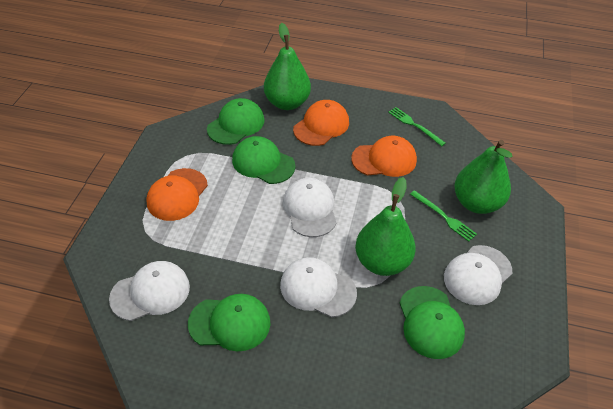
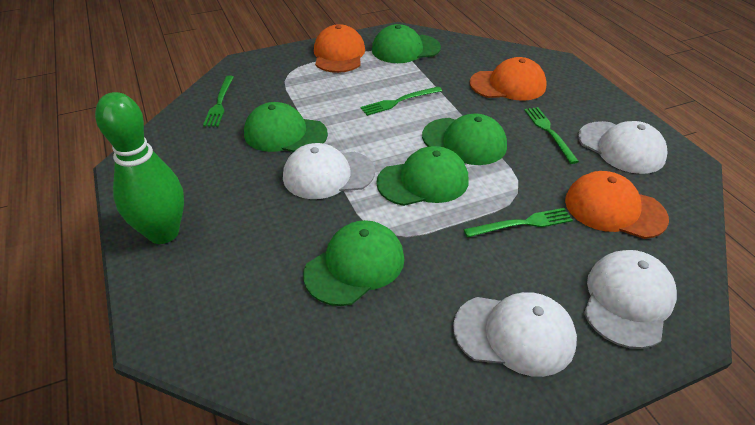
green bowling pin: 0 -> 1
green cap: 4 -> 5
green fork: 2 -> 4
green pear: 3 -> 0

